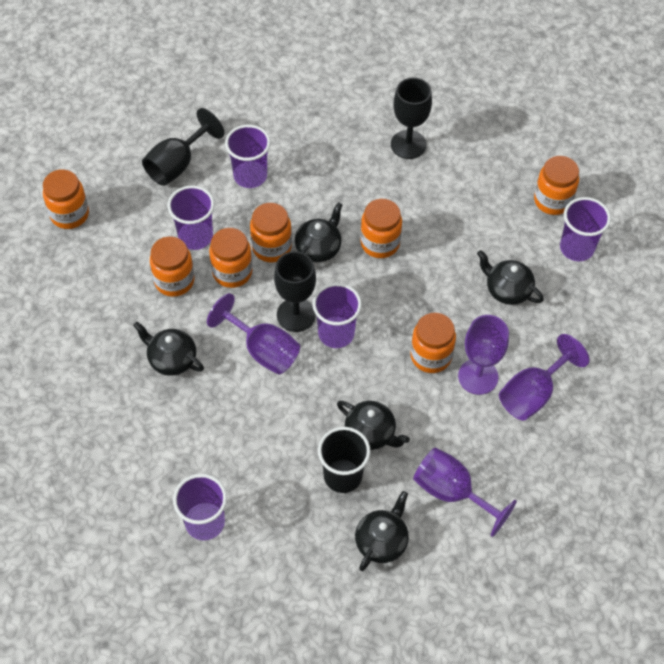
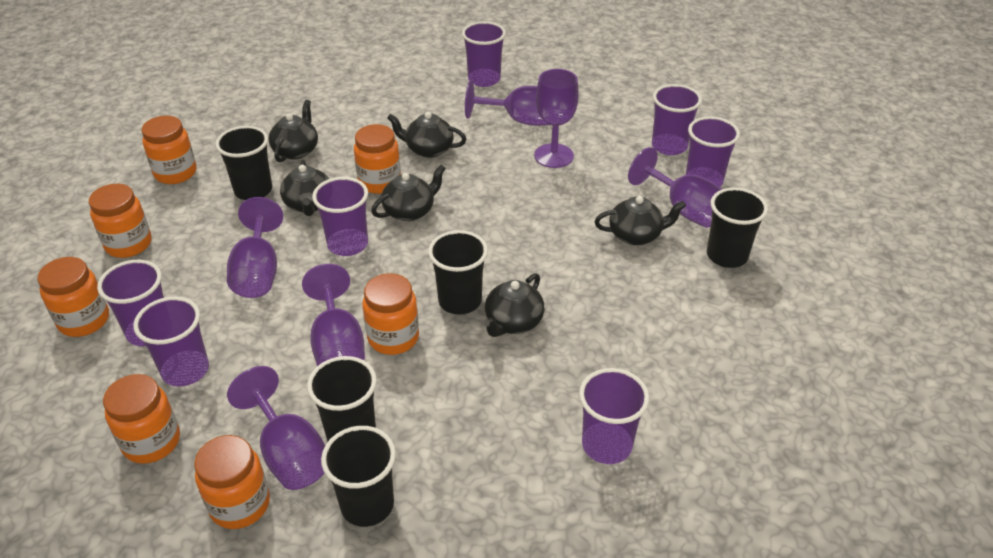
black cup: 1 -> 5
black goblet: 3 -> 0
black teapot: 5 -> 6
purple cup: 5 -> 7
purple goblet: 4 -> 6

